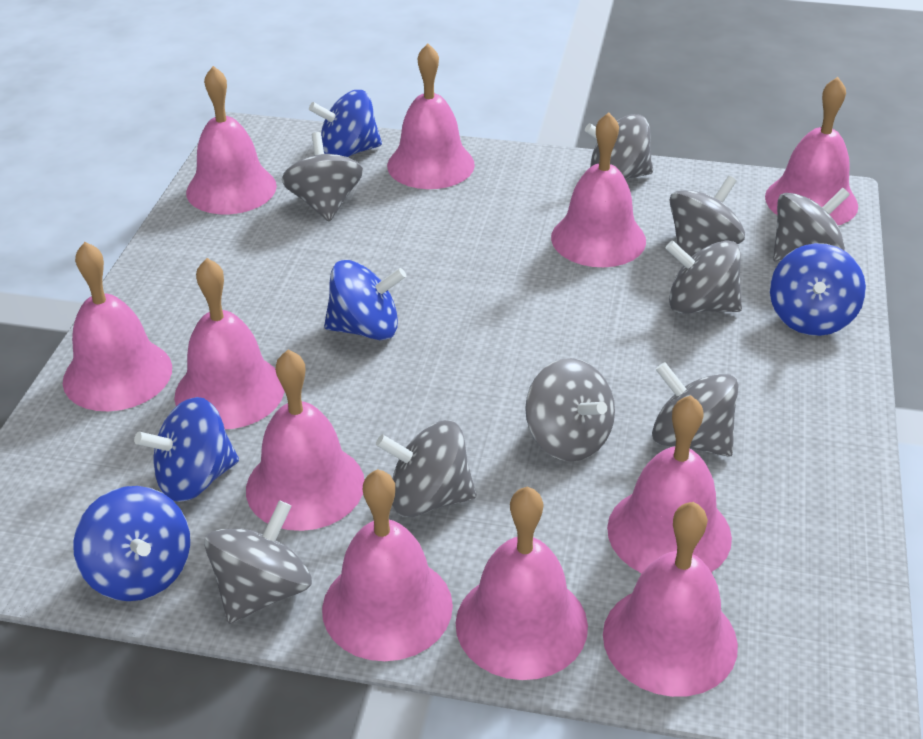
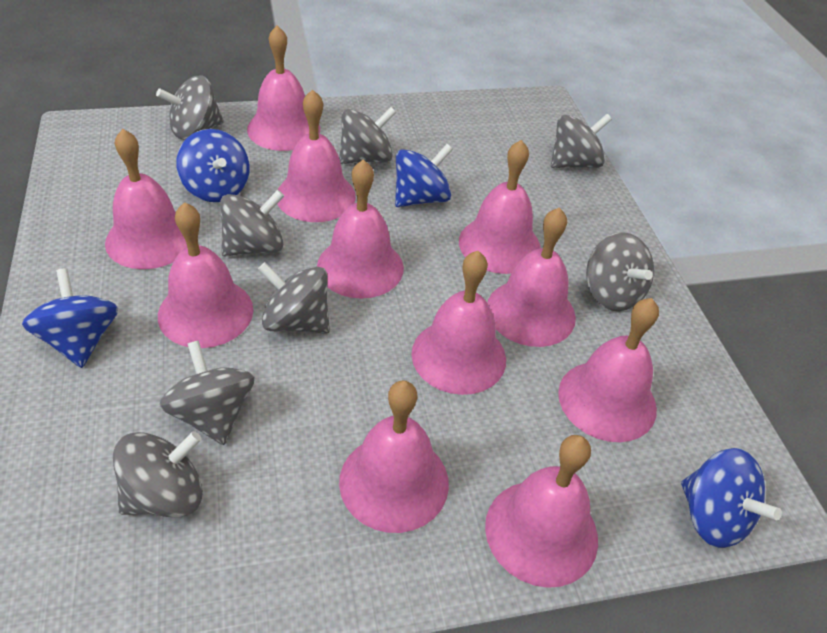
blue spinning top: 5 -> 4
grey spinning top: 9 -> 8

